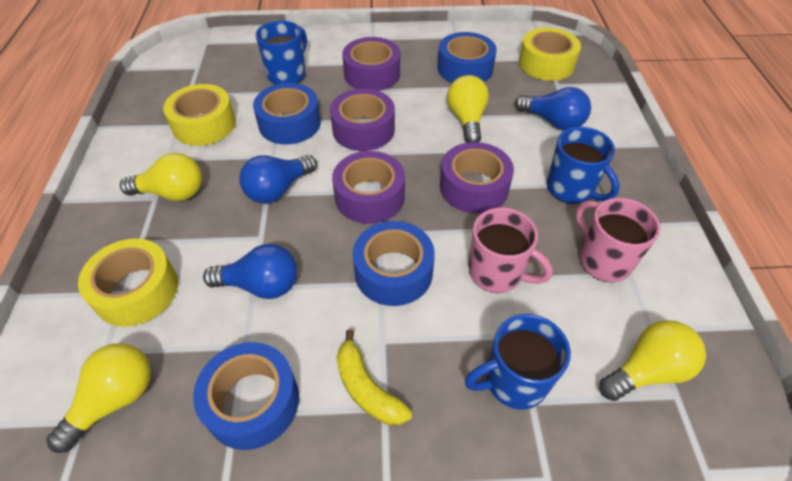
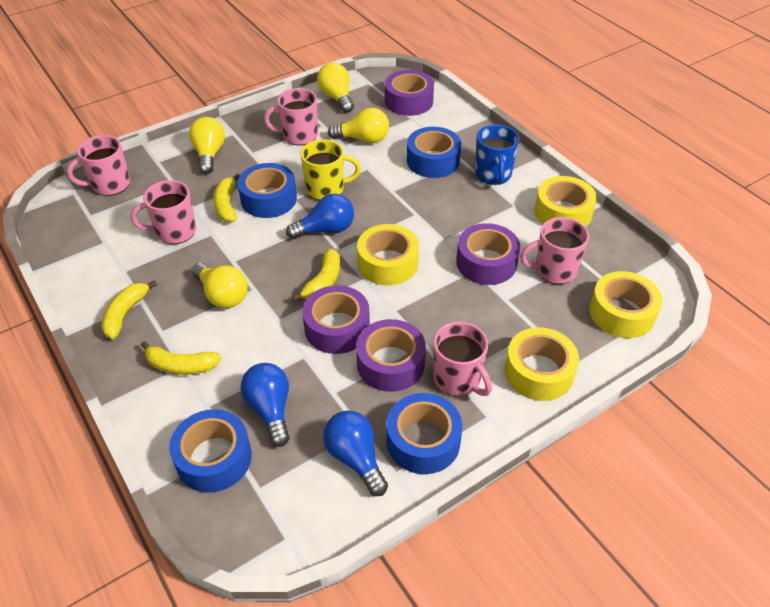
blue mug: 3 -> 1
pink mug: 2 -> 5
yellow banana: 1 -> 4
yellow mug: 0 -> 1
yellow tape: 3 -> 4

